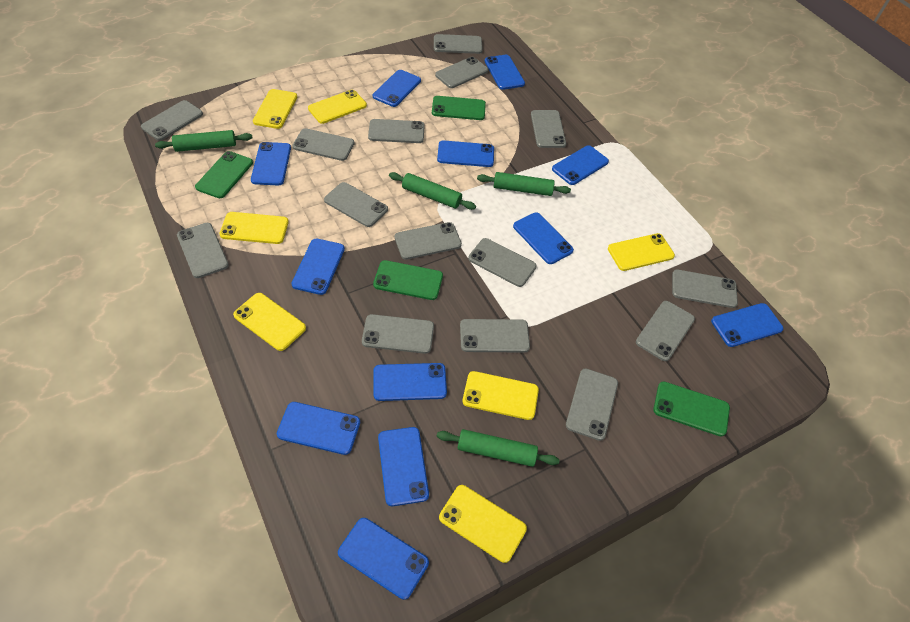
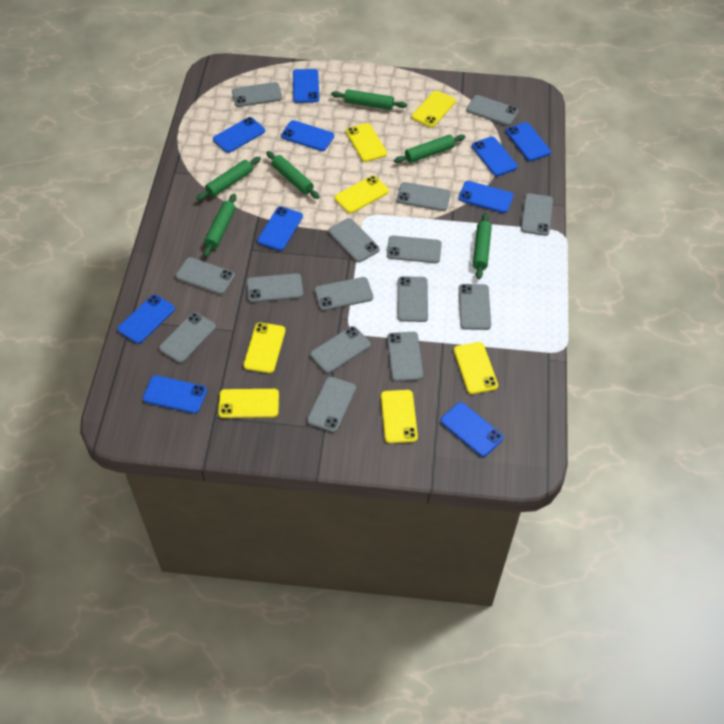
blue phone: 12 -> 10
green phone: 4 -> 0
green rolling pin: 4 -> 6

